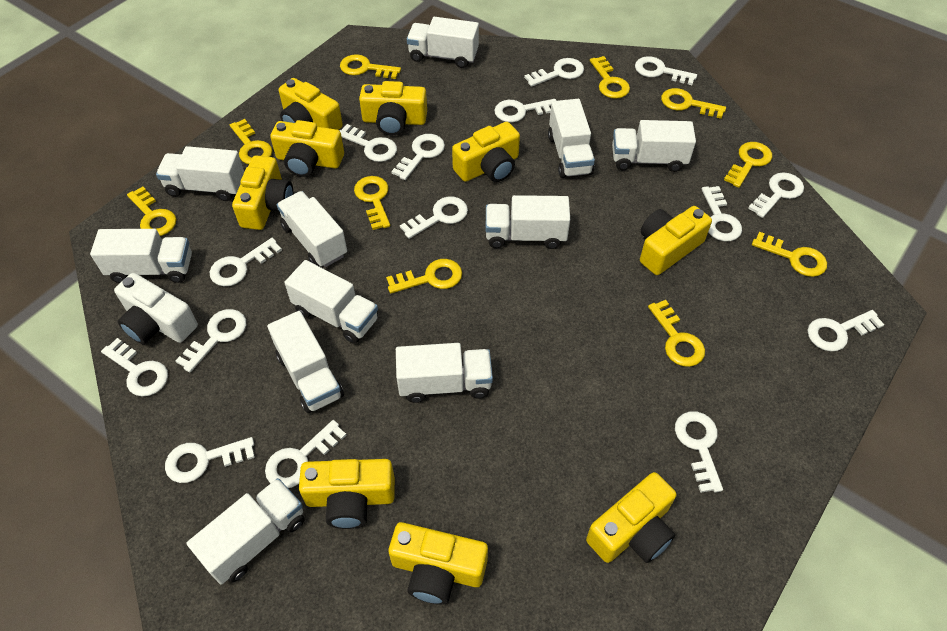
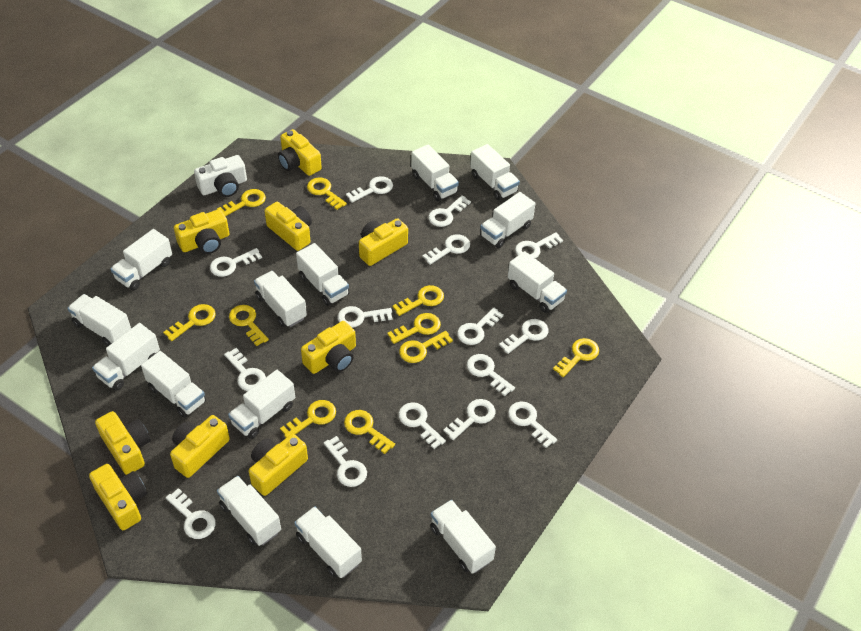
white truck: 11 -> 14

